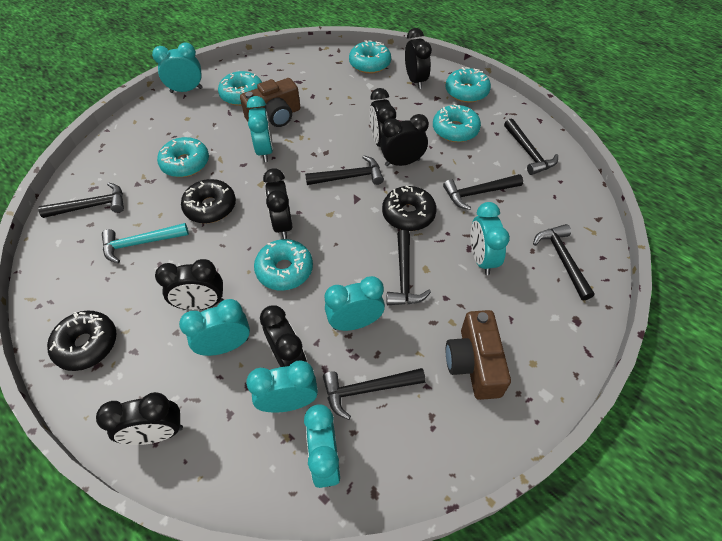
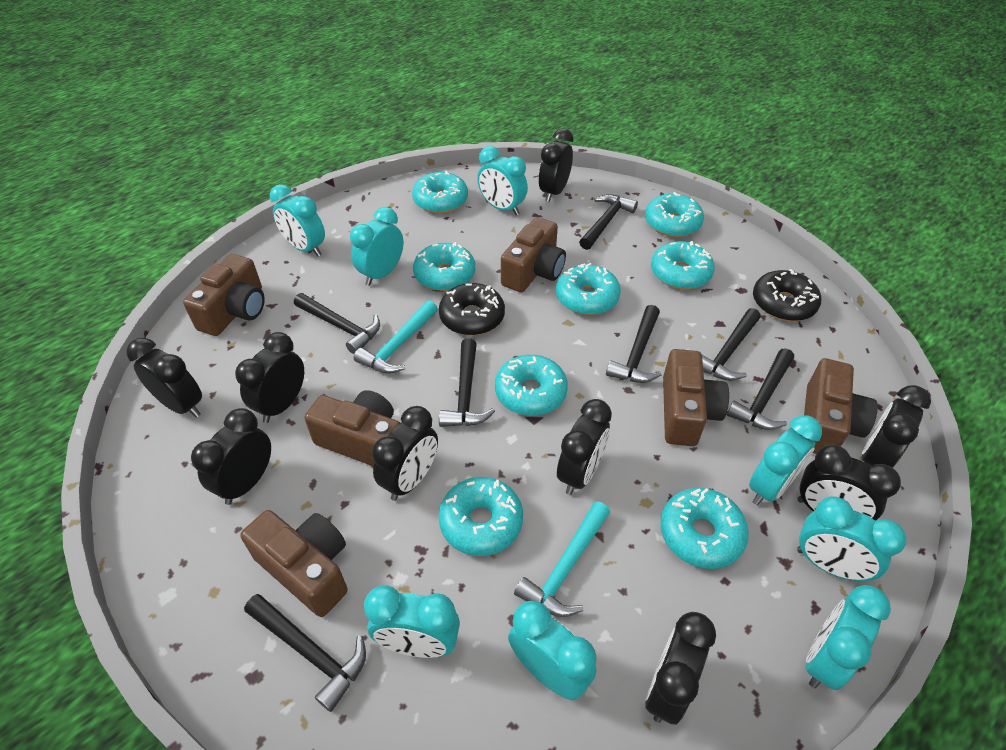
black clock: 7 -> 9
black donut: 3 -> 2
brown camera: 2 -> 6
turquoise clock: 7 -> 8
turquoise donut: 6 -> 8
turquoise hammer: 1 -> 2

